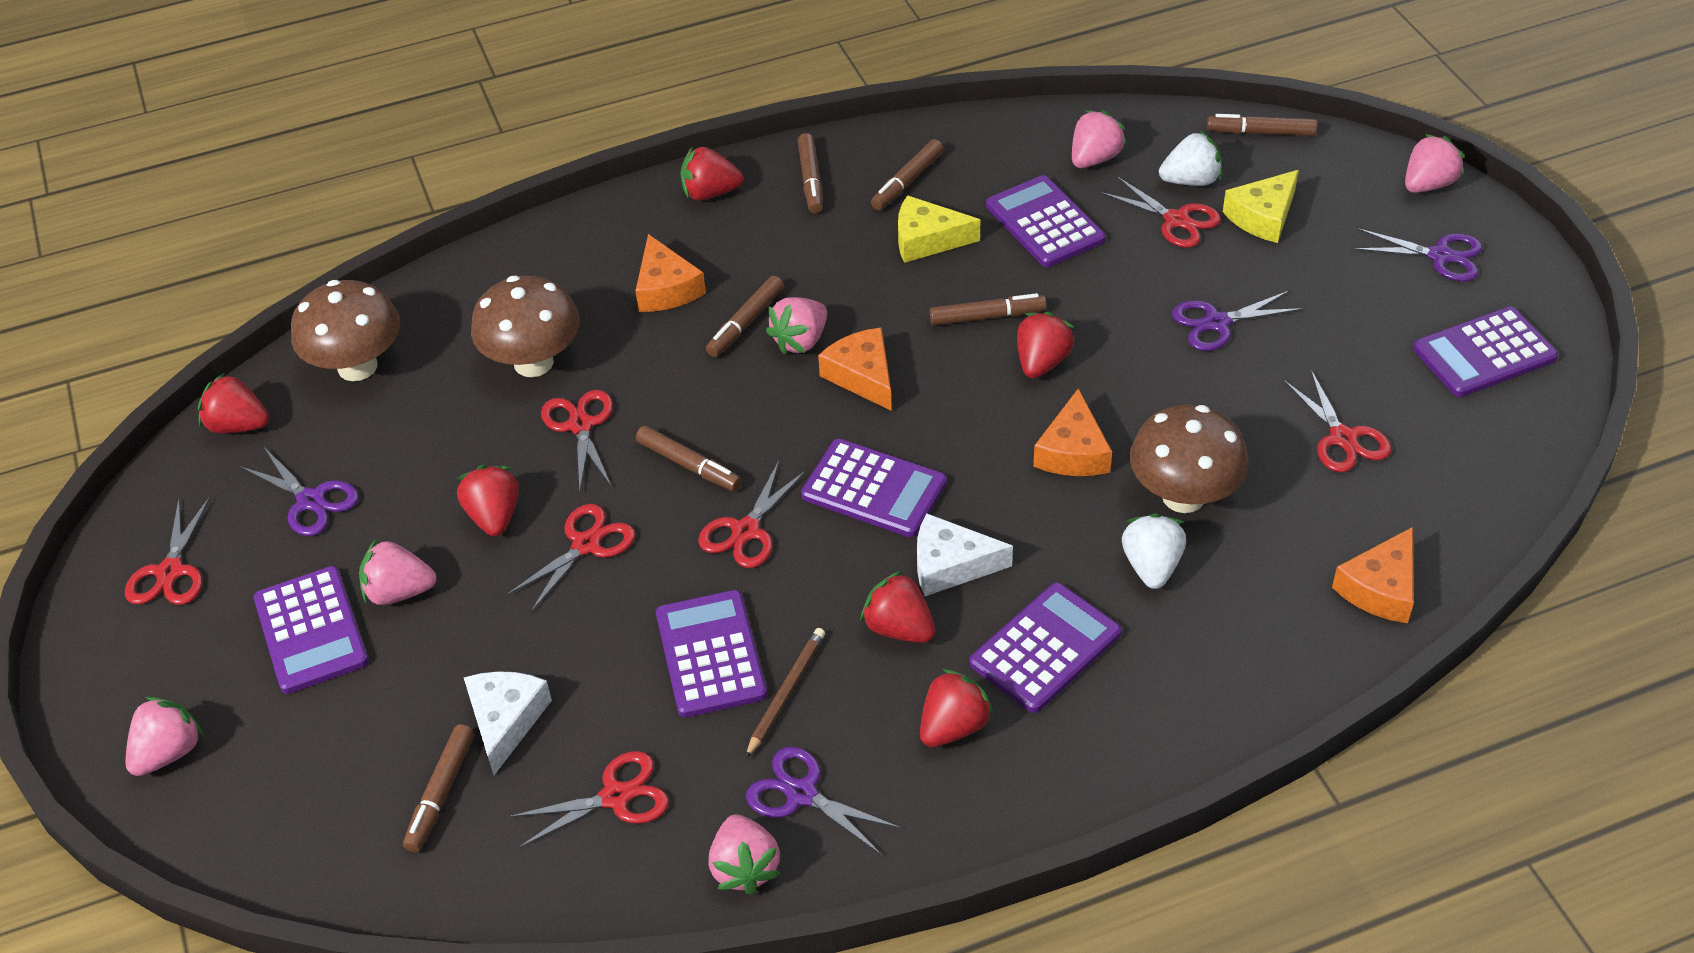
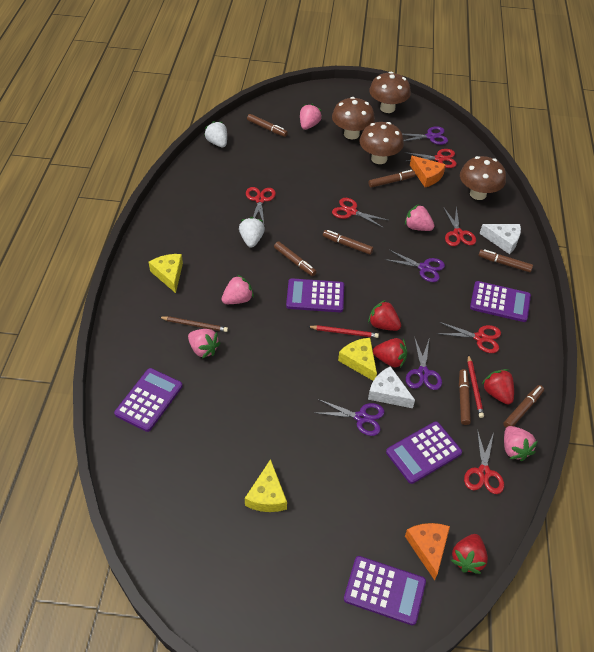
brown mushroom: 3 -> 4
orange cheese: 4 -> 2
pink strawberry: 6 -> 5
purple calculator: 6 -> 5
red pencil: 0 -> 2
red scissors: 7 -> 6
red strawberry: 6 -> 4
yellow cheese: 2 -> 3

